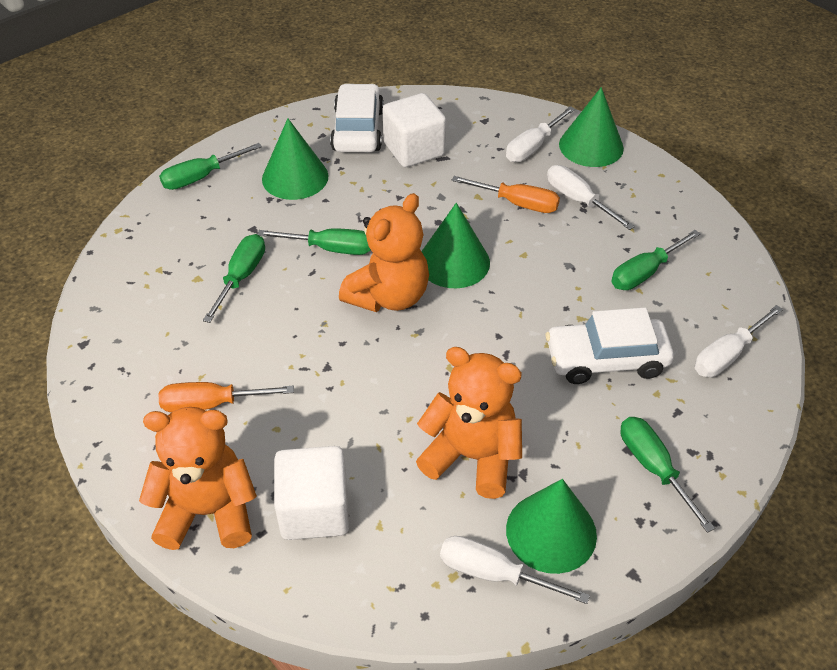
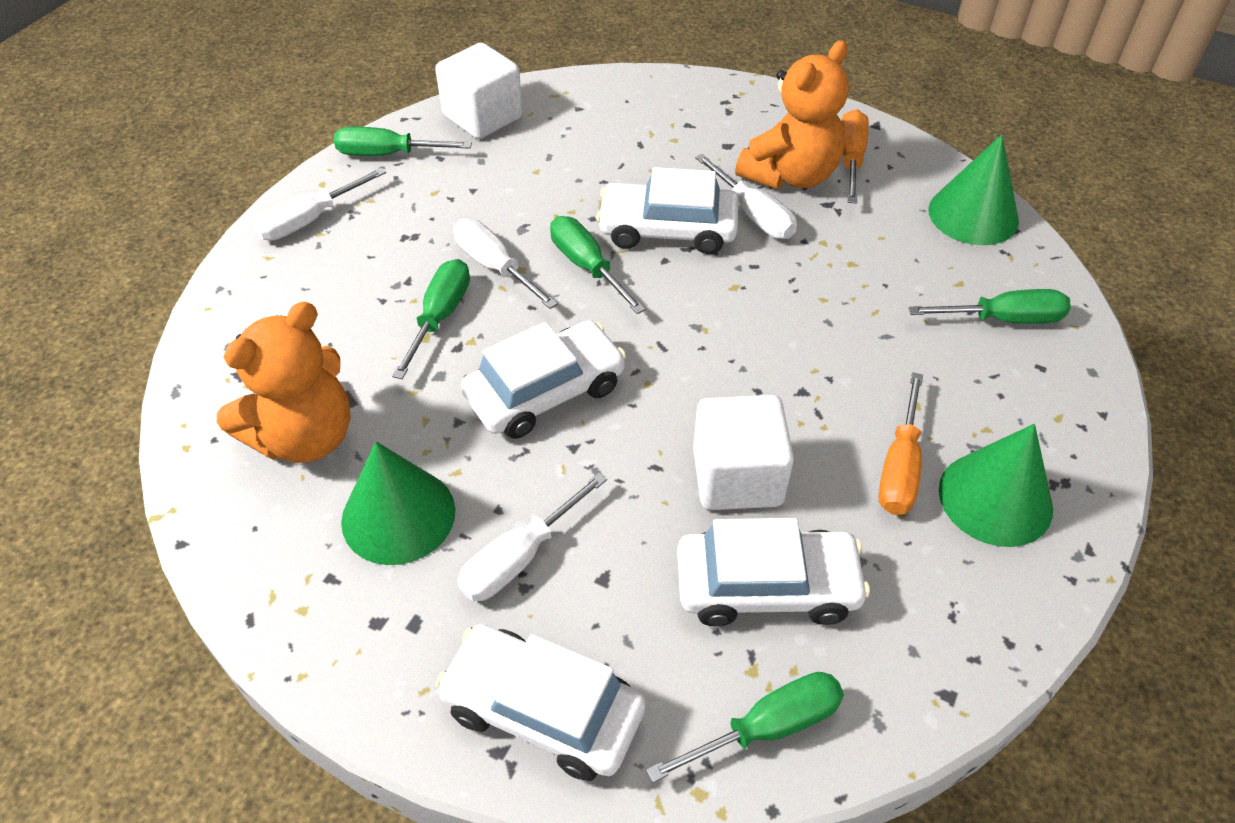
green cone: 4 -> 3
orange teddy bear: 3 -> 2
white car: 2 -> 4

